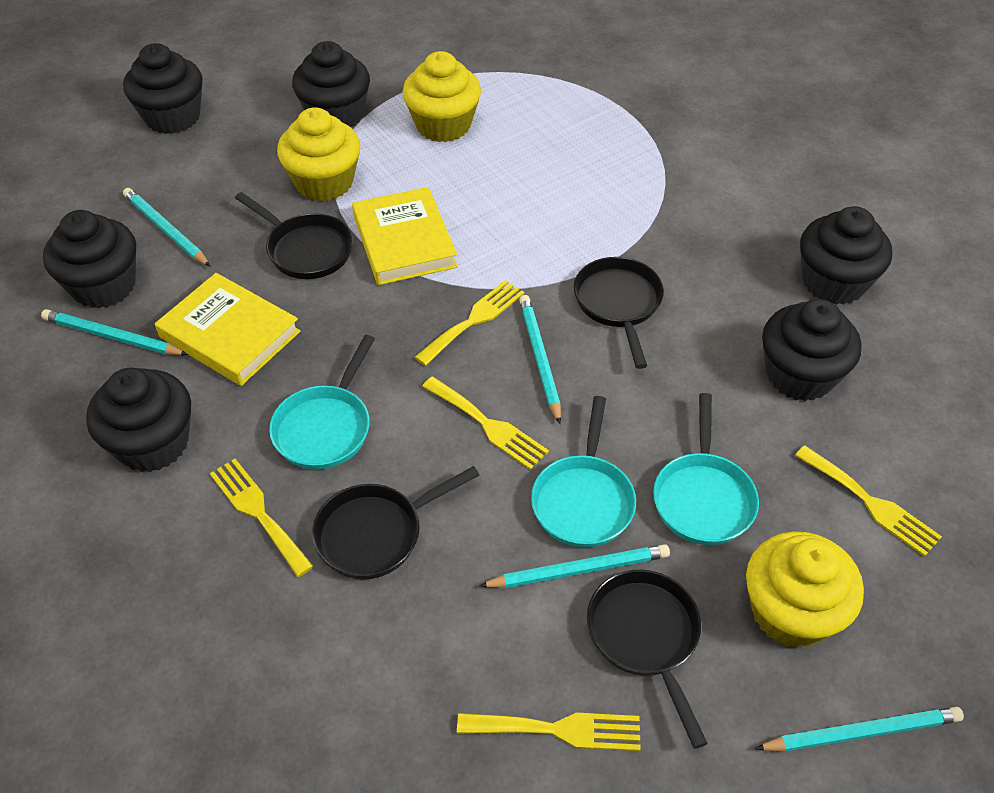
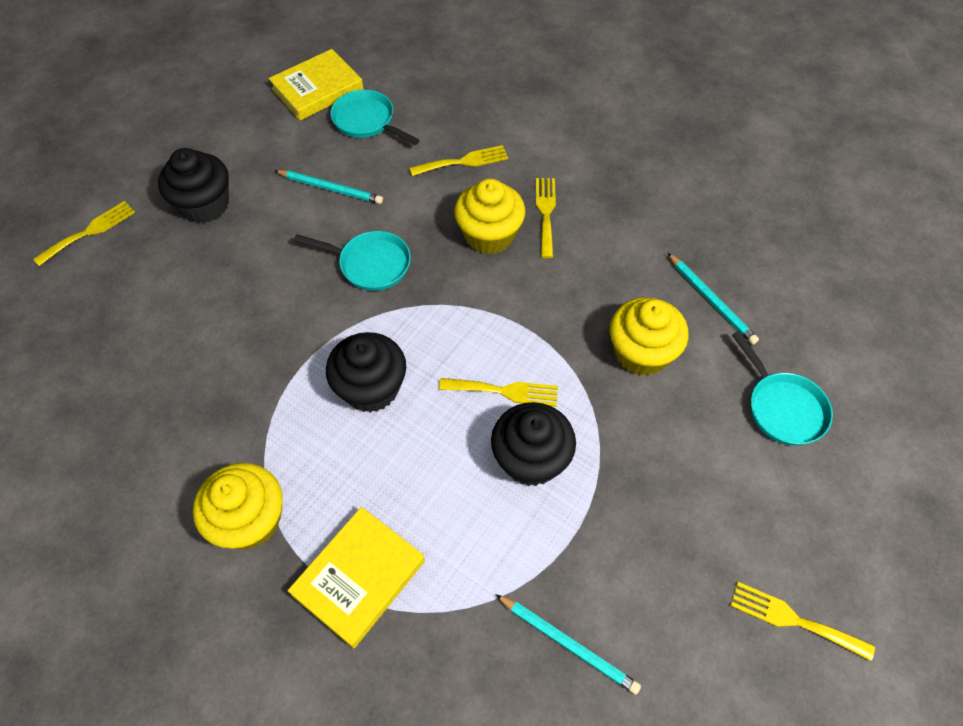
black cupcake: 6 -> 3
black pan: 4 -> 0
turquoise pencil: 5 -> 3

